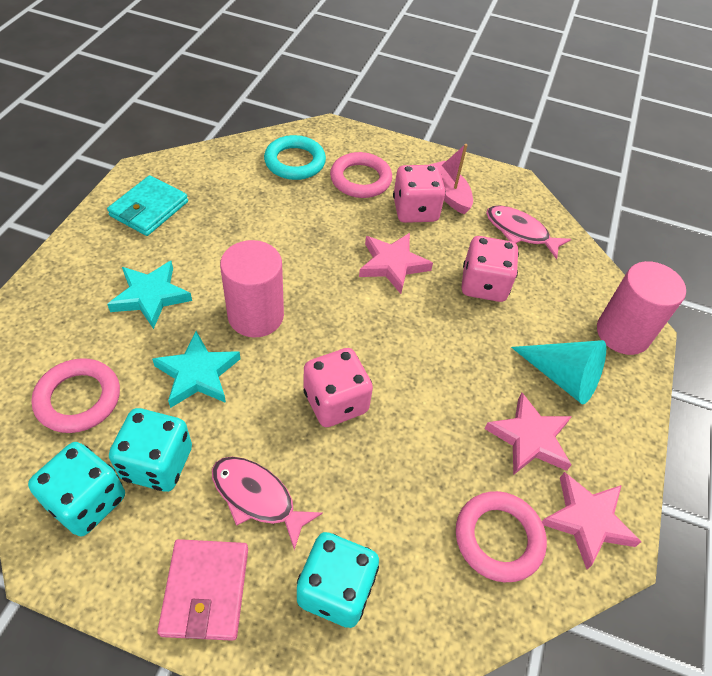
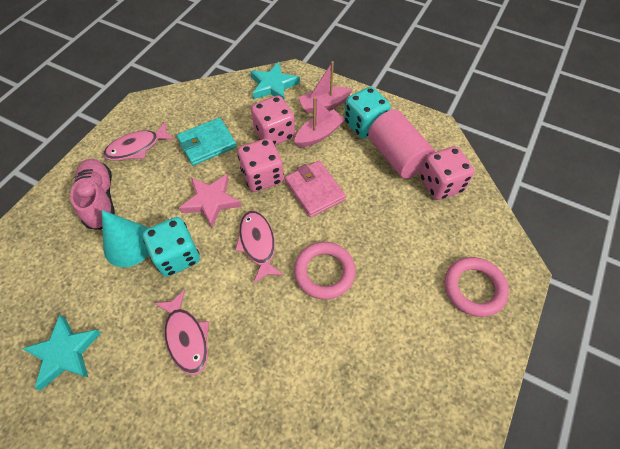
pink boat: 1 -> 2
pink cylinder: 2 -> 1
pink fish: 2 -> 3
pink ring: 3 -> 2
pink shoe: 0 -> 1
pink star: 3 -> 1
turquoise dice: 3 -> 2
turquoise ring: 1 -> 0

